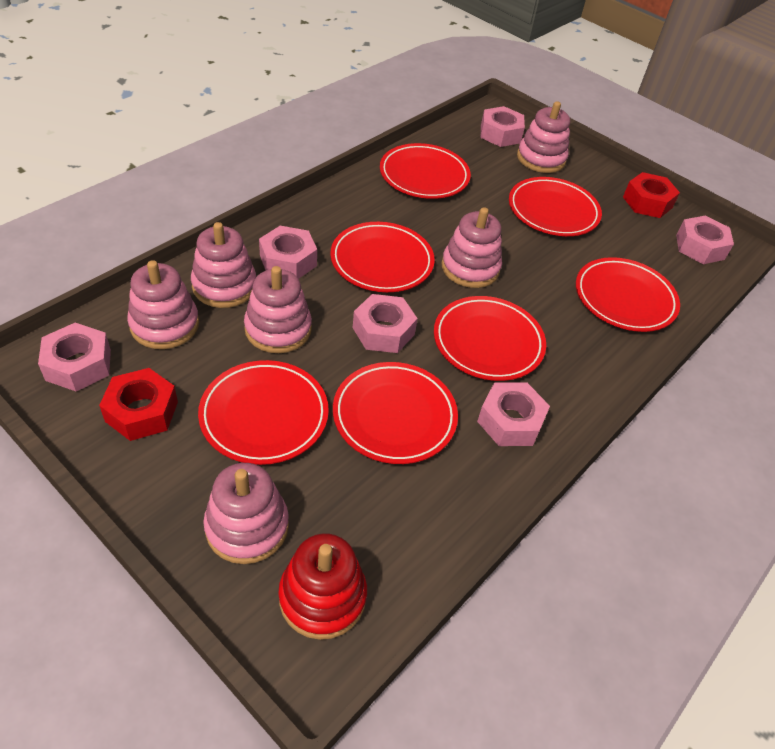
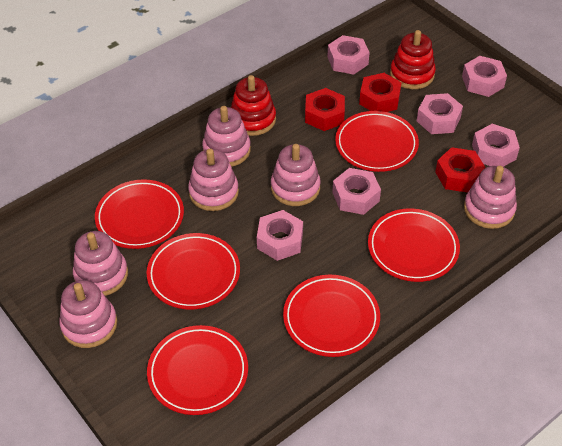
red nut: 2 -> 3
red plate: 7 -> 6
red stacking toy: 1 -> 2

